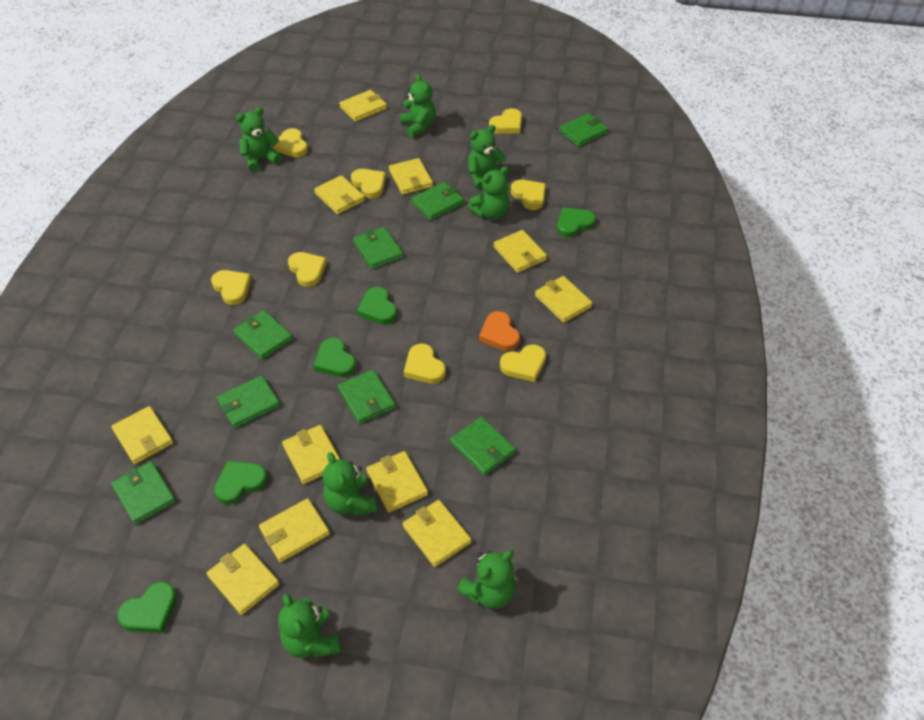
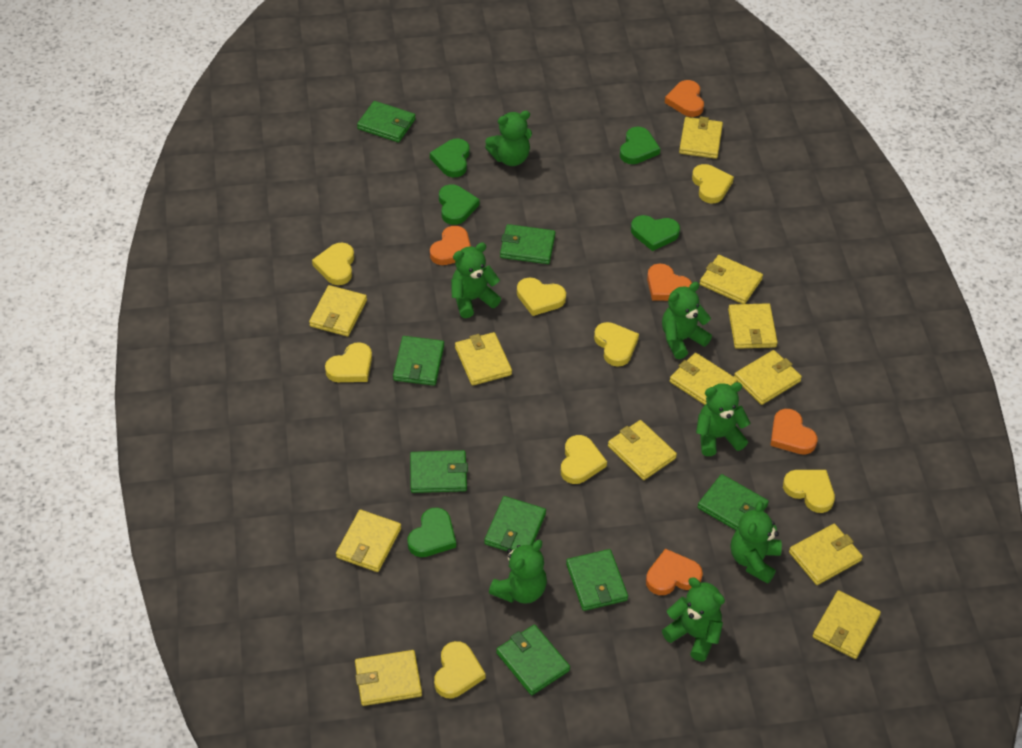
orange heart: 1 -> 5
yellow wallet: 11 -> 12

